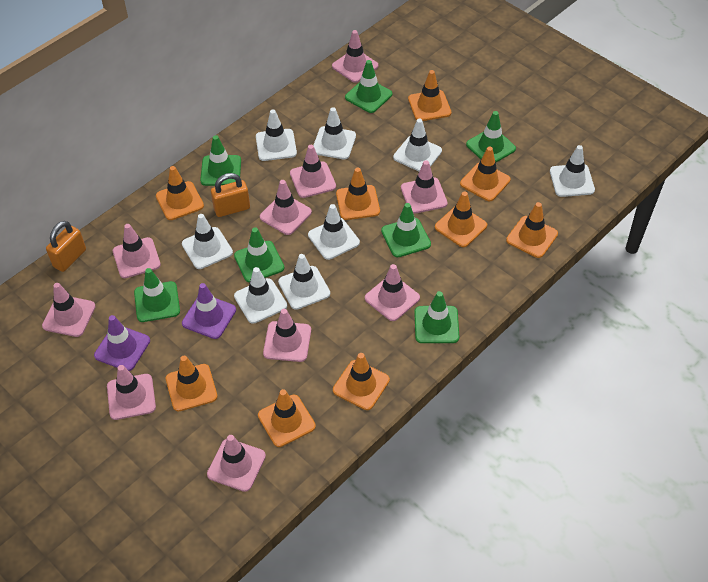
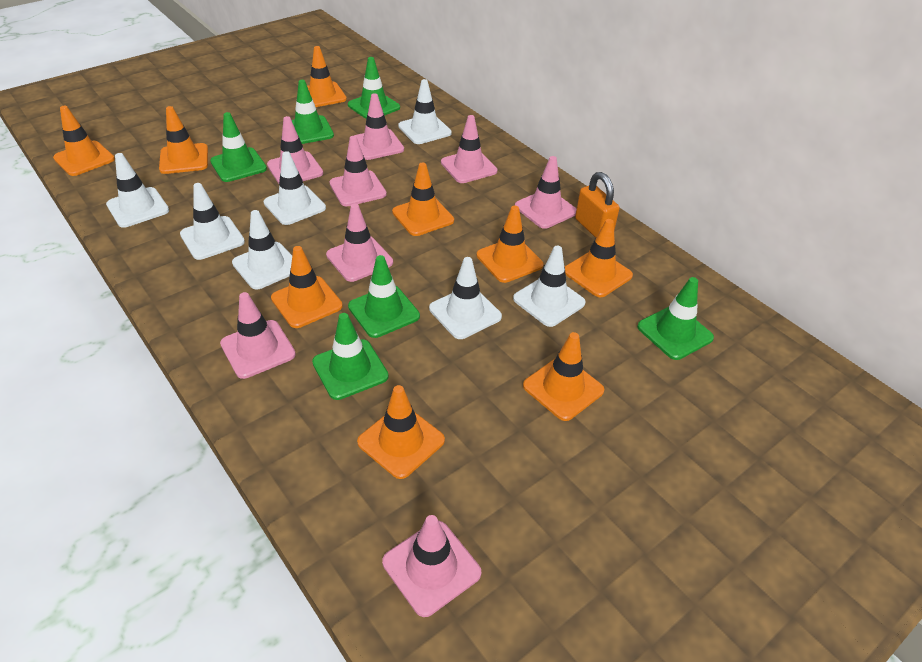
green traffic cone: 7 -> 6
orange padlock: 2 -> 1
pink traffic cone: 10 -> 8
purple traffic cone: 2 -> 0
white traffic cone: 8 -> 7

